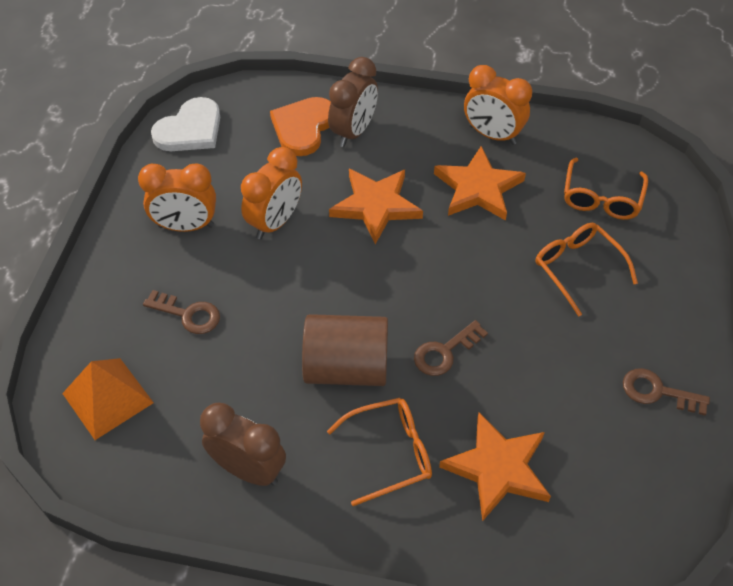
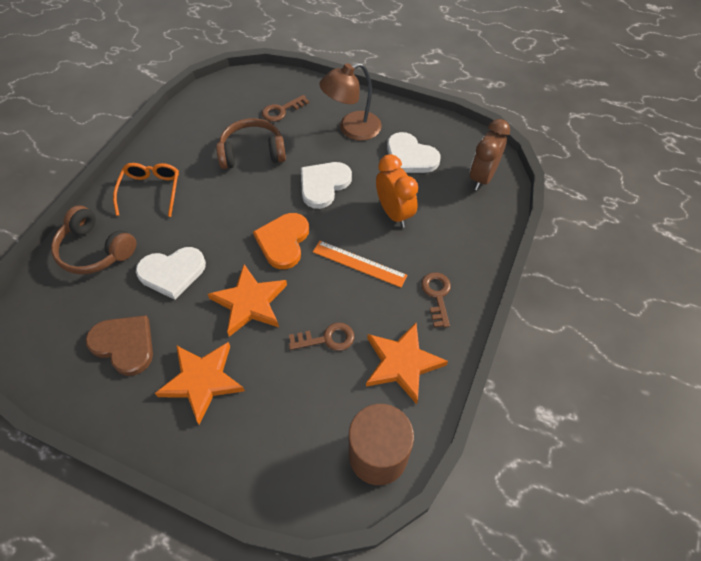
brown clock: 2 -> 1
brown headphones: 0 -> 2
brown heart: 0 -> 1
brown lamp: 0 -> 1
orange clock: 3 -> 1
orange glasses: 3 -> 1
orange pyramid: 1 -> 0
orange ruler: 0 -> 1
white heart: 1 -> 3

